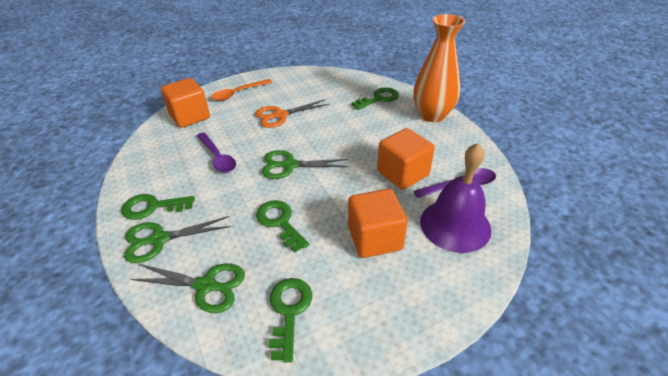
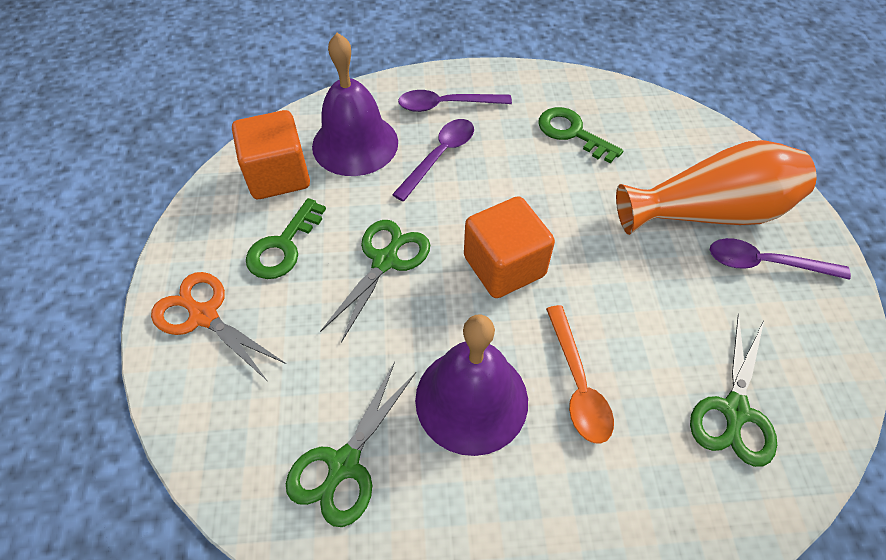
green key: 4 -> 2
orange cube: 3 -> 2
purple bell: 1 -> 2
purple spoon: 2 -> 3

